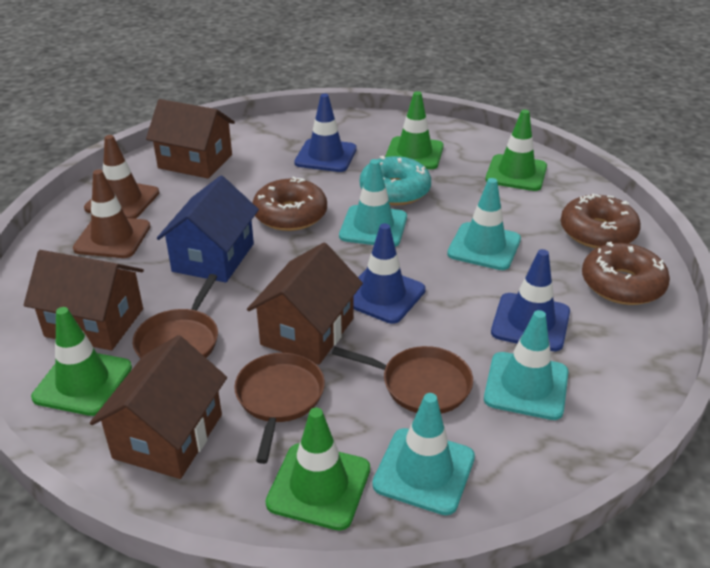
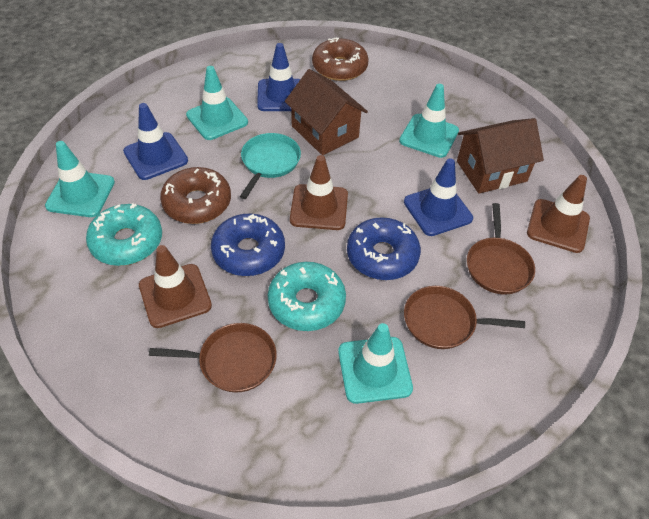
blue donut: 0 -> 2
blue house: 1 -> 0
brown donut: 3 -> 2
brown house: 4 -> 2
brown traffic cone: 2 -> 3
green traffic cone: 4 -> 0
turquoise donut: 1 -> 2
turquoise pan: 0 -> 1

